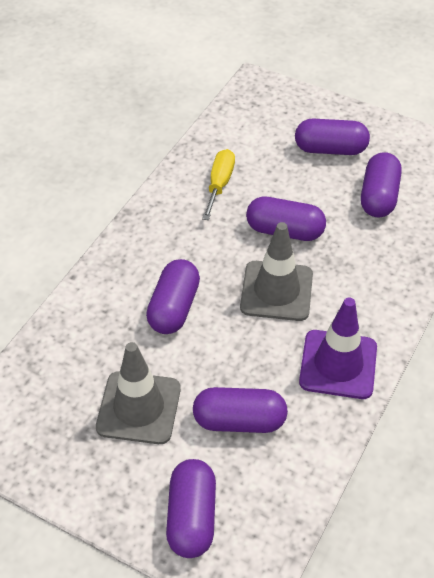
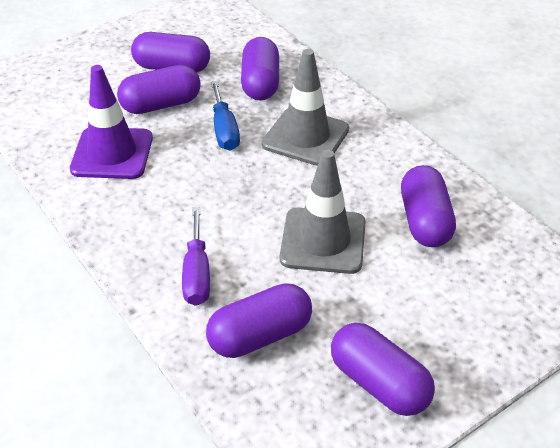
blue screwdriver: 0 -> 1
purple screwdriver: 0 -> 1
yellow screwdriver: 1 -> 0

